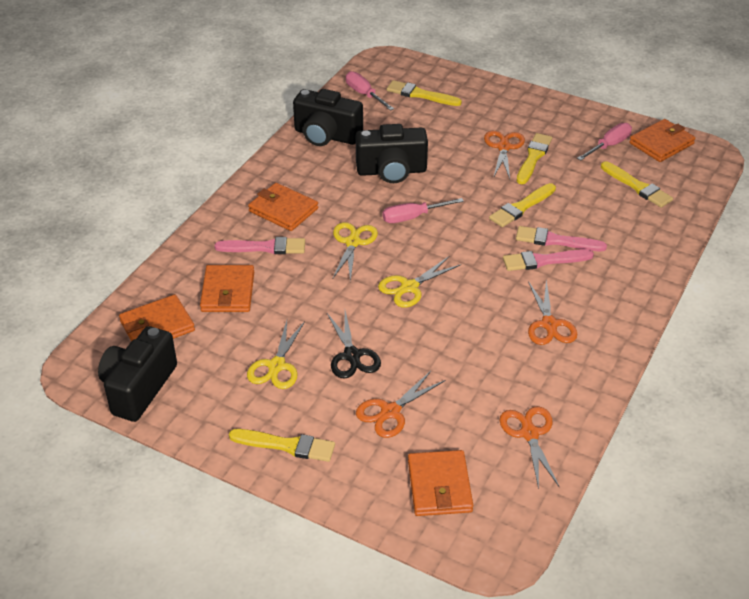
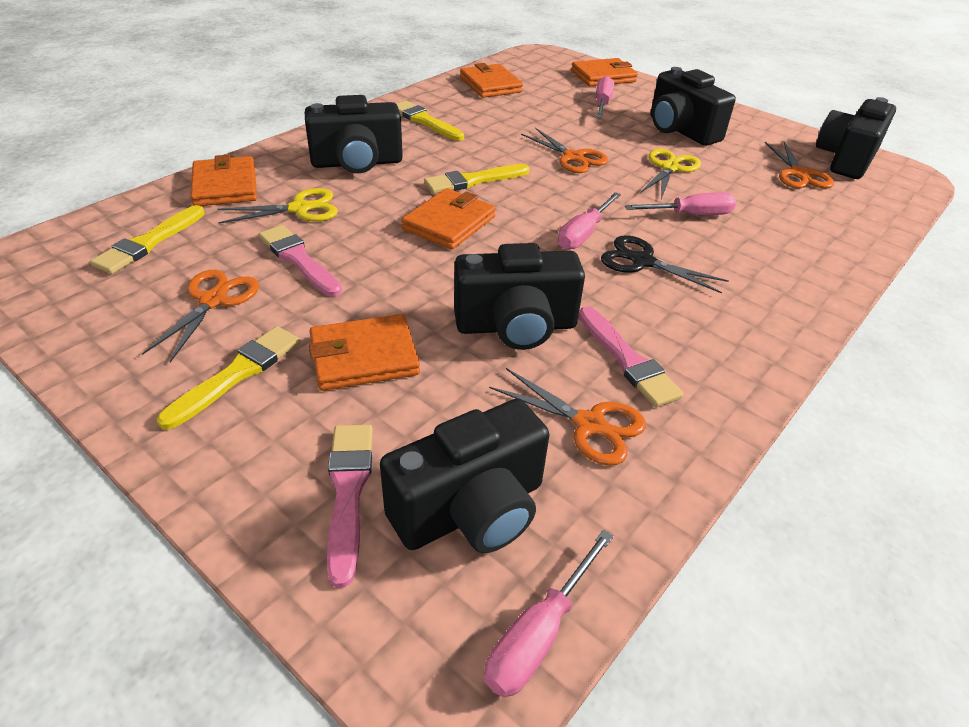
black camera: 3 -> 5
pink screwdriver: 3 -> 4
yellow brush: 5 -> 4
yellow scissors: 3 -> 2

